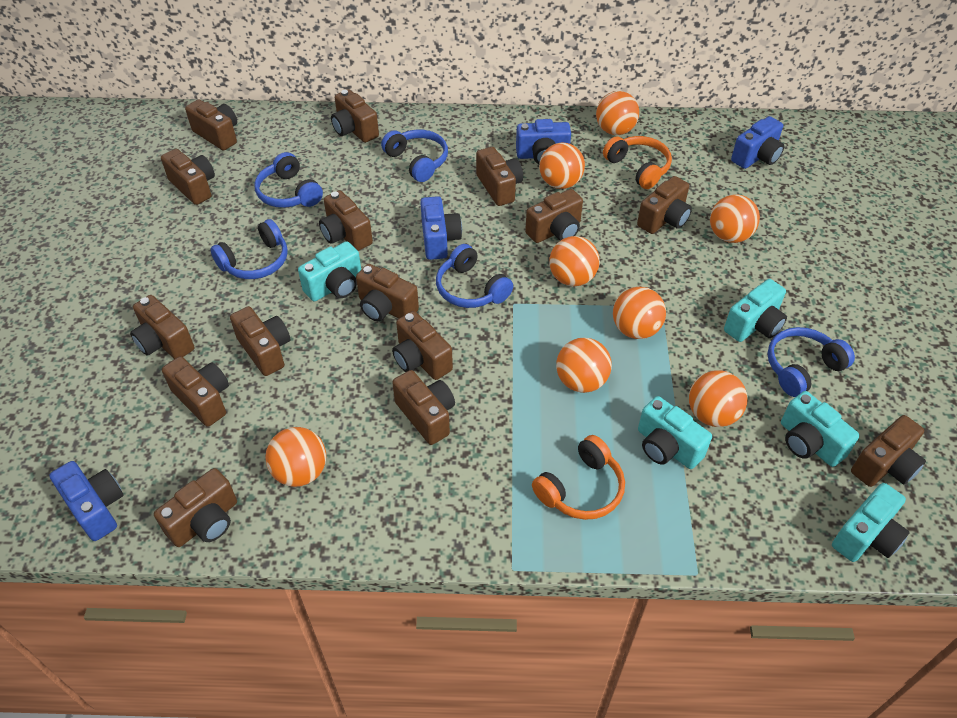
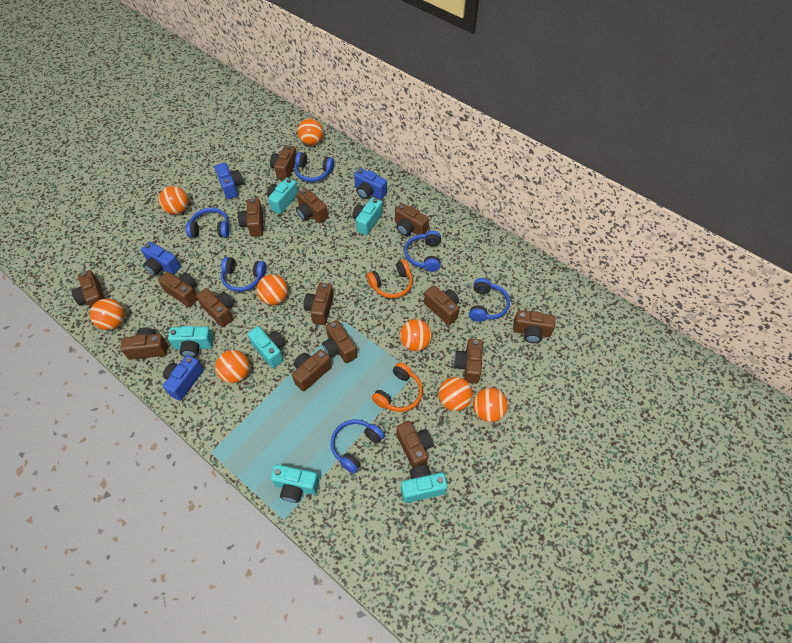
blue headphones: 5 -> 6
turquoise camera: 5 -> 6

